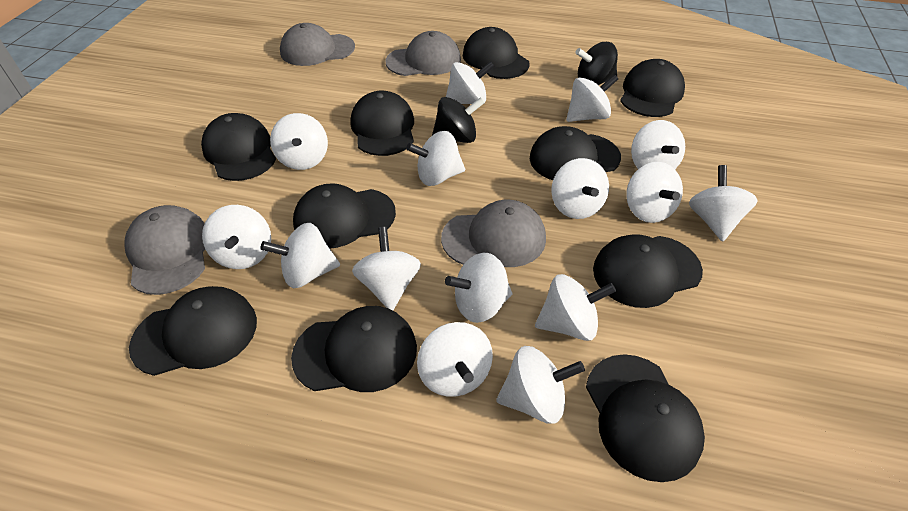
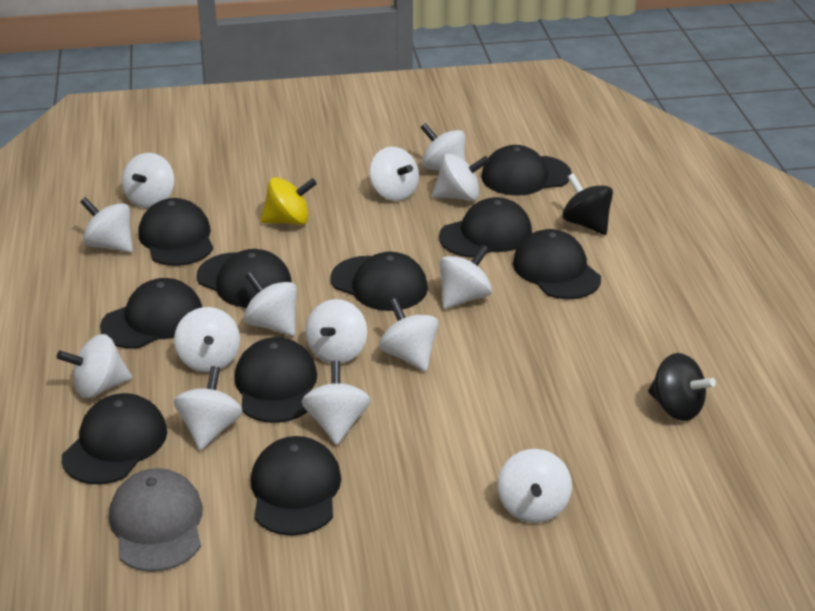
grey cap: 4 -> 1
white spinning top: 15 -> 14
yellow spinning top: 0 -> 1

